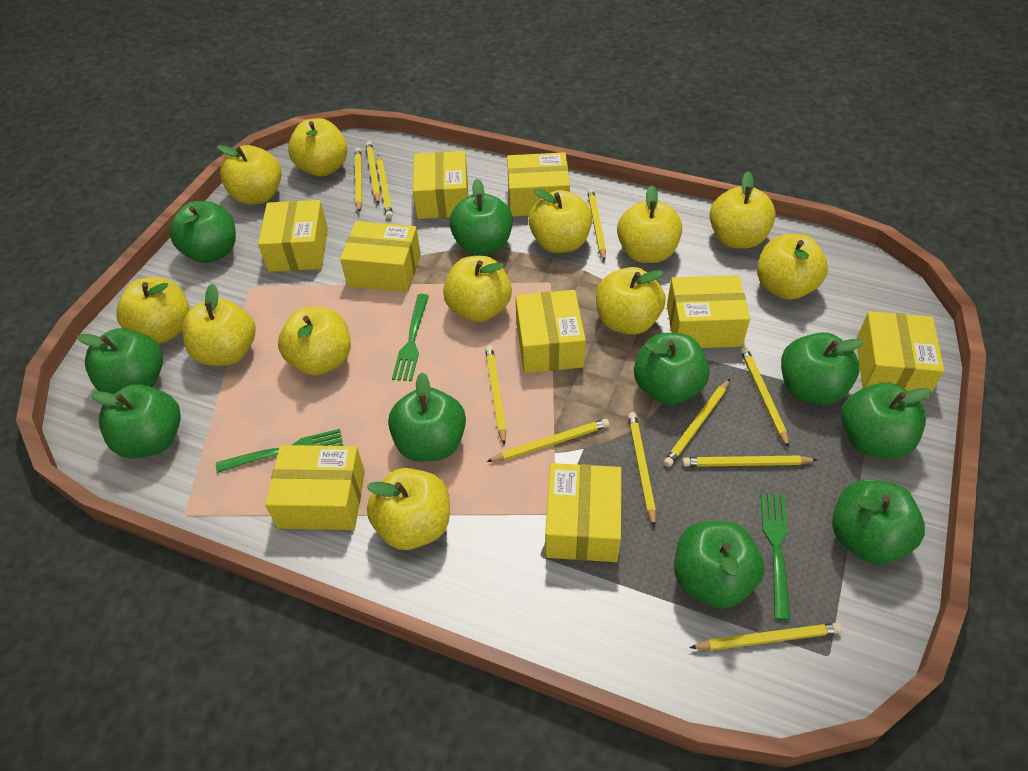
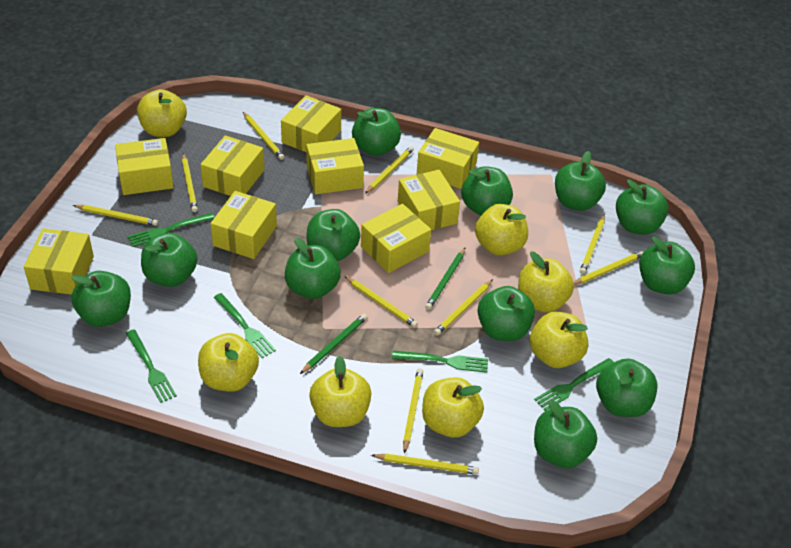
green apple: 10 -> 12
green fork: 3 -> 5
green pencil: 0 -> 2
yellow apple: 12 -> 7
yellow pencil: 11 -> 10

